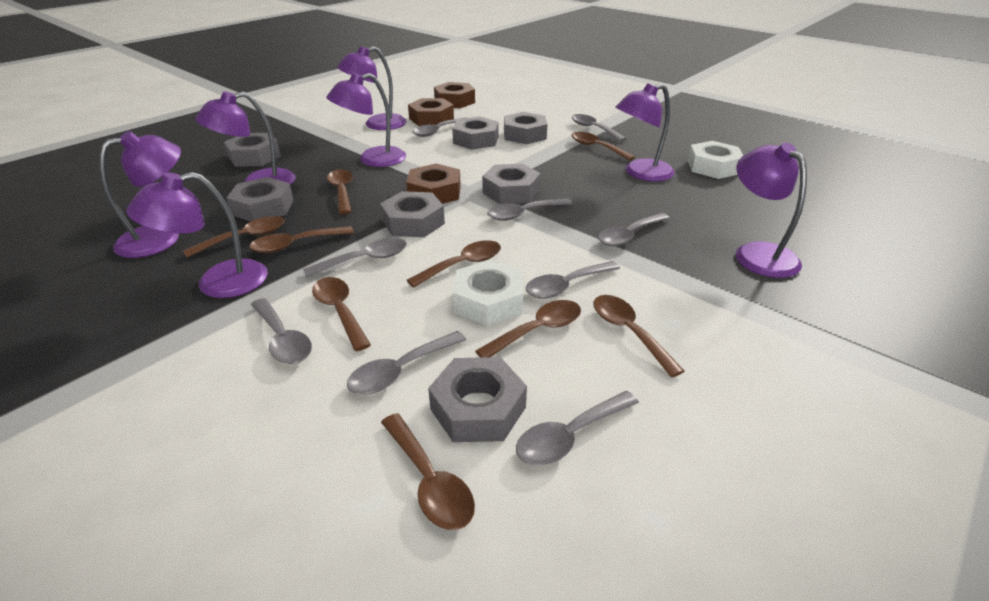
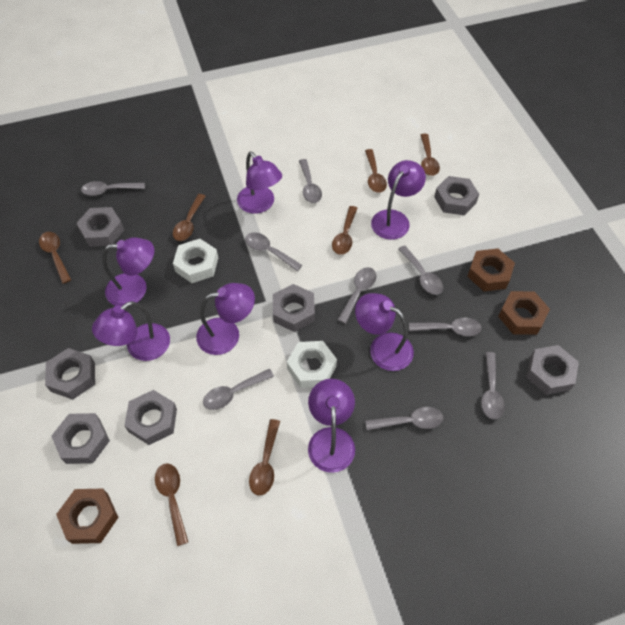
brown spoon: 9 -> 7

